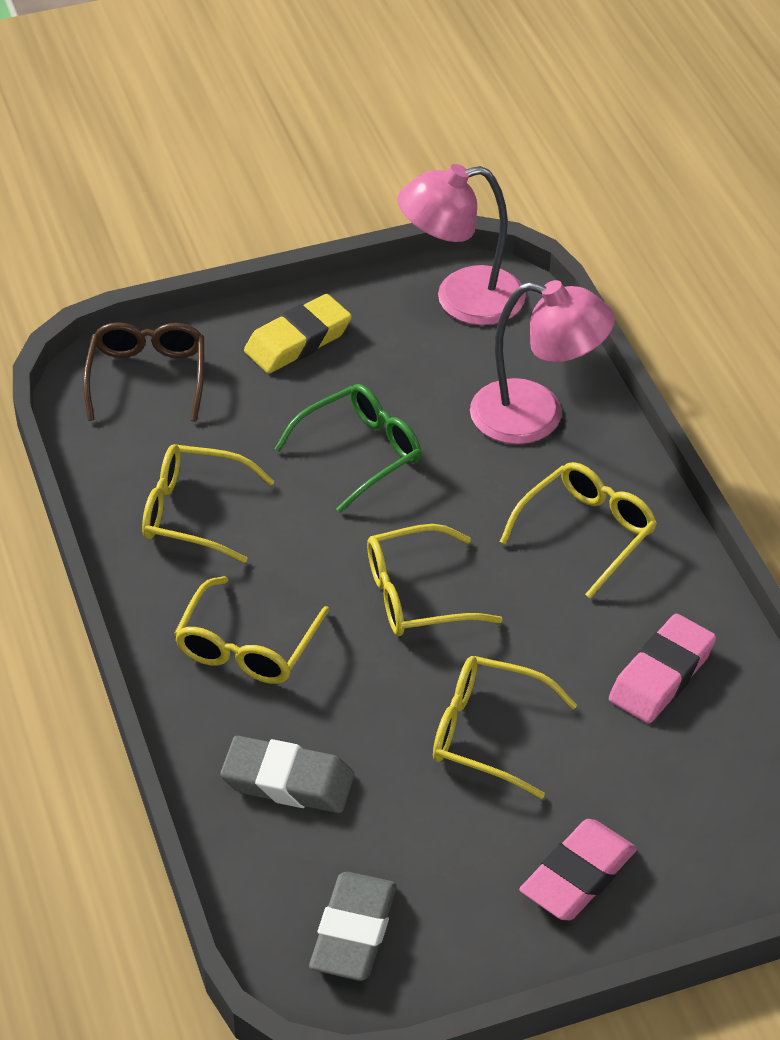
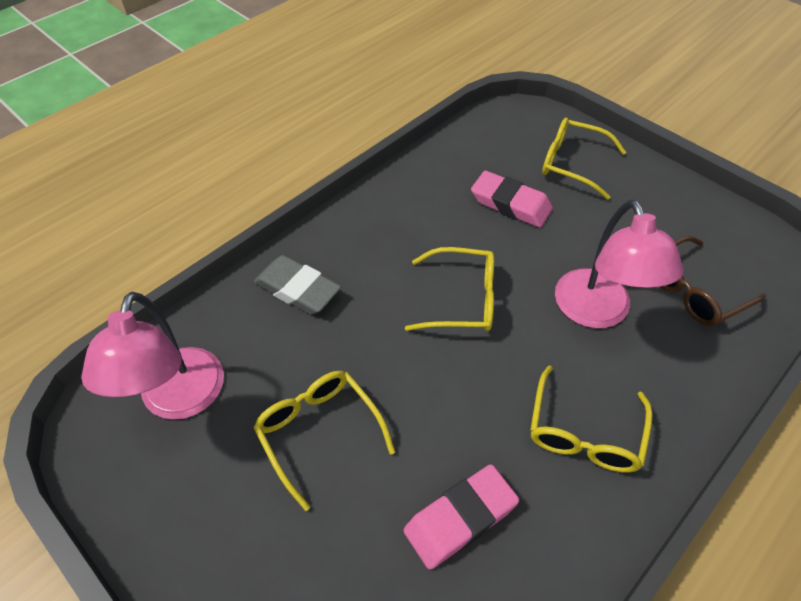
green glasses: 1 -> 0
grey eraser: 2 -> 1
yellow eraser: 1 -> 0
yellow glasses: 5 -> 4

